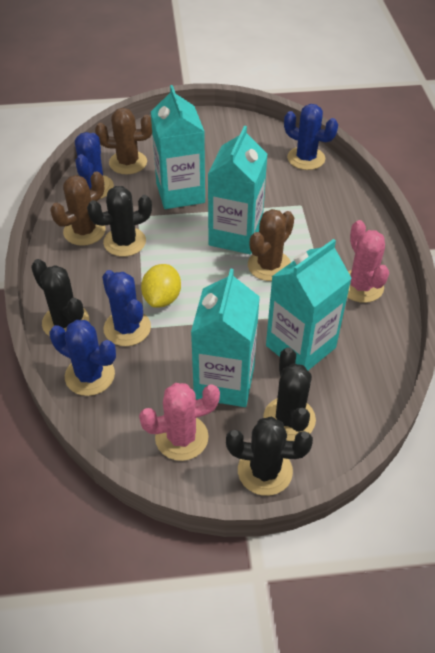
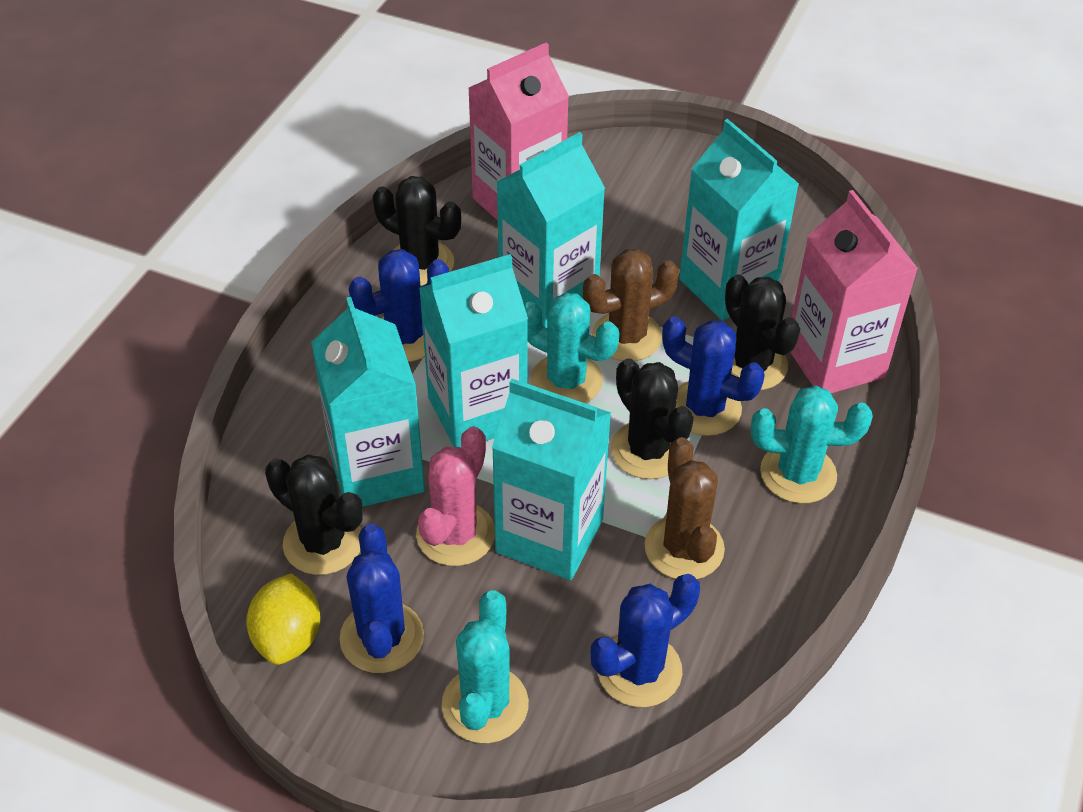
brown cactus: 3 -> 2
pink cactus: 2 -> 1
pink carton: 0 -> 2
turquoise cactus: 0 -> 3
turquoise carton: 4 -> 5

